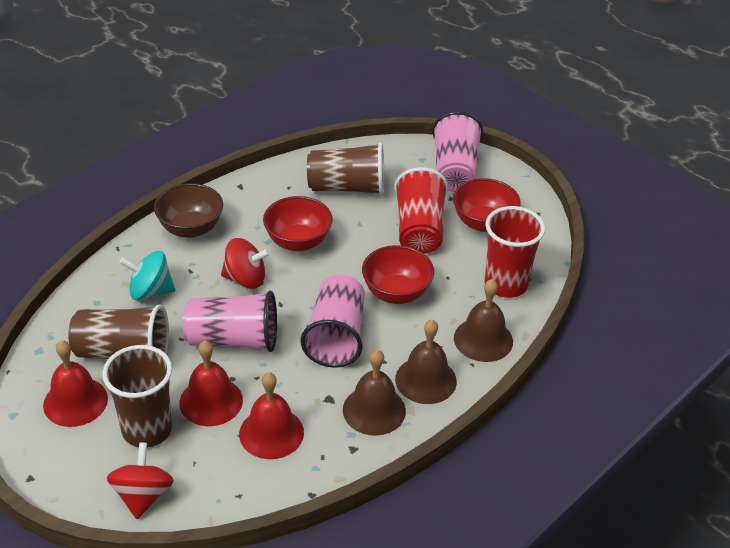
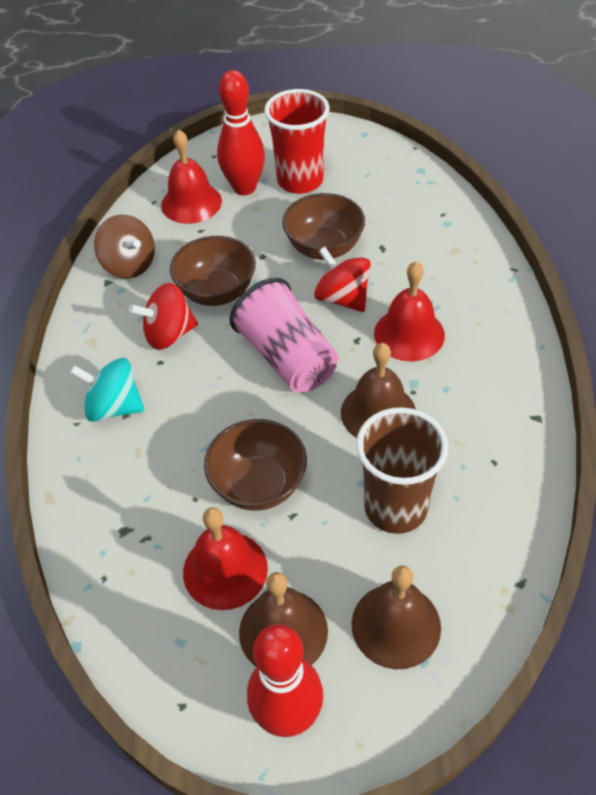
brown bowl: 1 -> 3
brown cup: 3 -> 1
brown spinning top: 0 -> 1
pink cup: 3 -> 1
red bowl: 3 -> 0
red bowling pin: 0 -> 2
red cup: 2 -> 1

